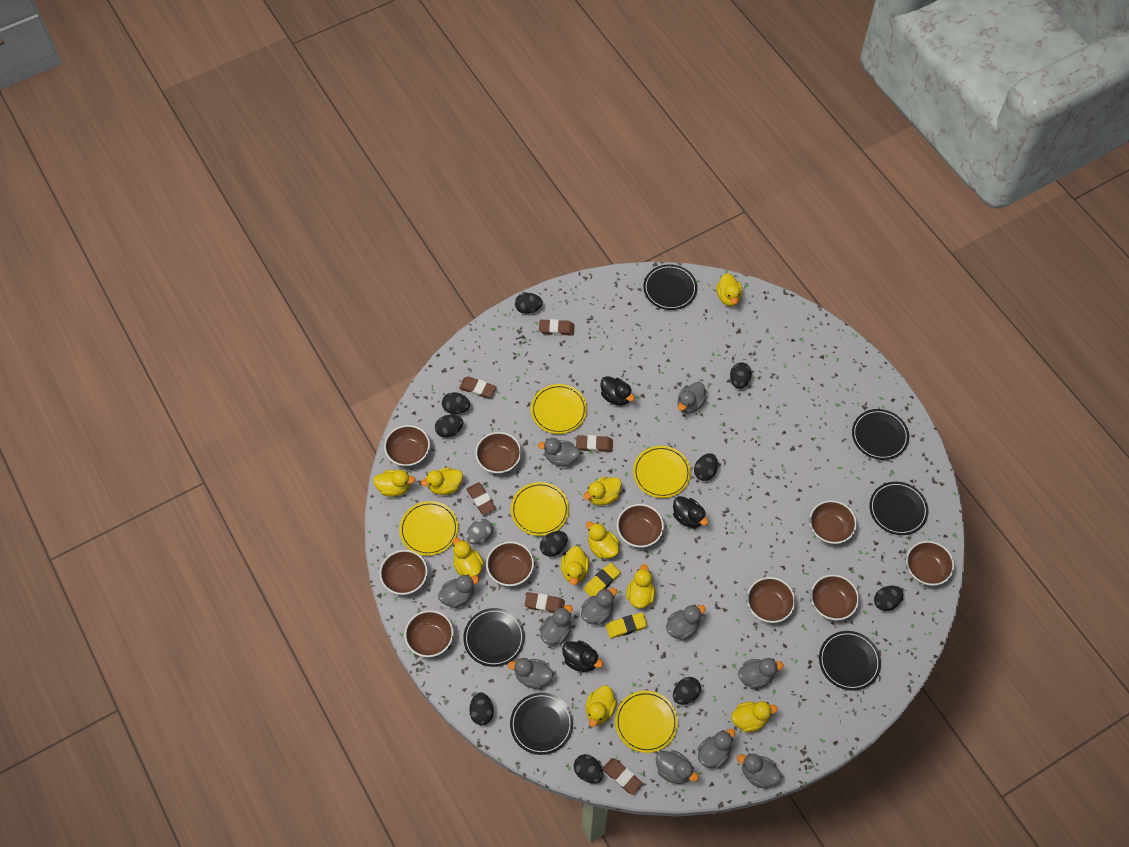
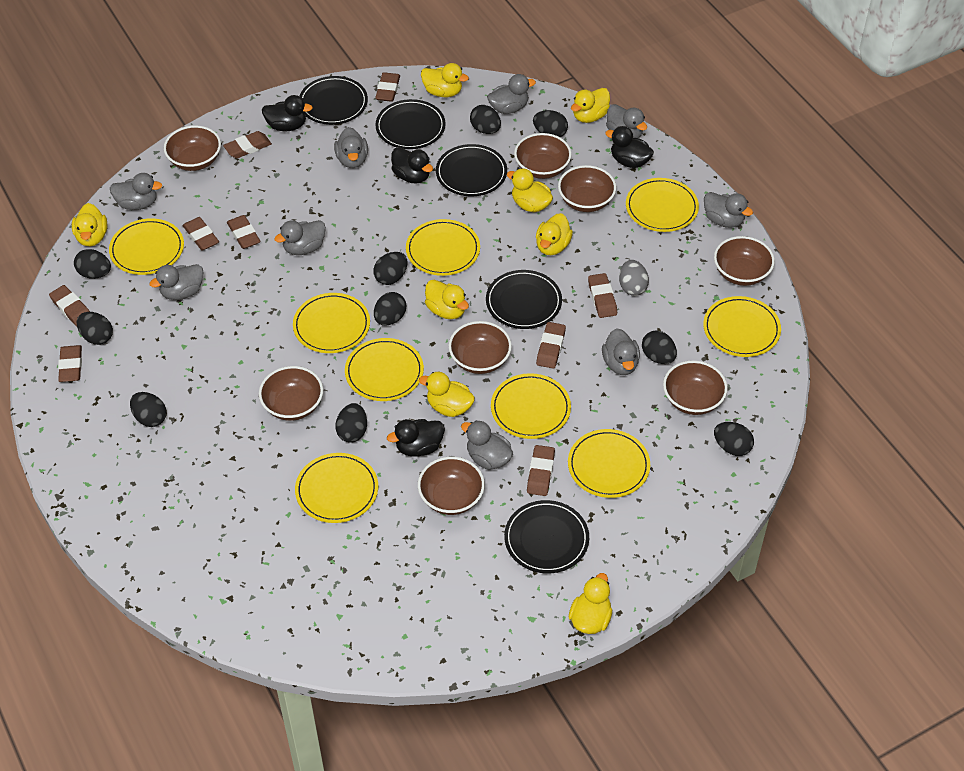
black duck: 3 -> 4
black plate: 6 -> 5
brown bowl: 10 -> 8
brown eraser: 6 -> 9
grey duck: 11 -> 9
yellow duck: 10 -> 8
yellow eraser: 2 -> 0
yellow plate: 5 -> 9

